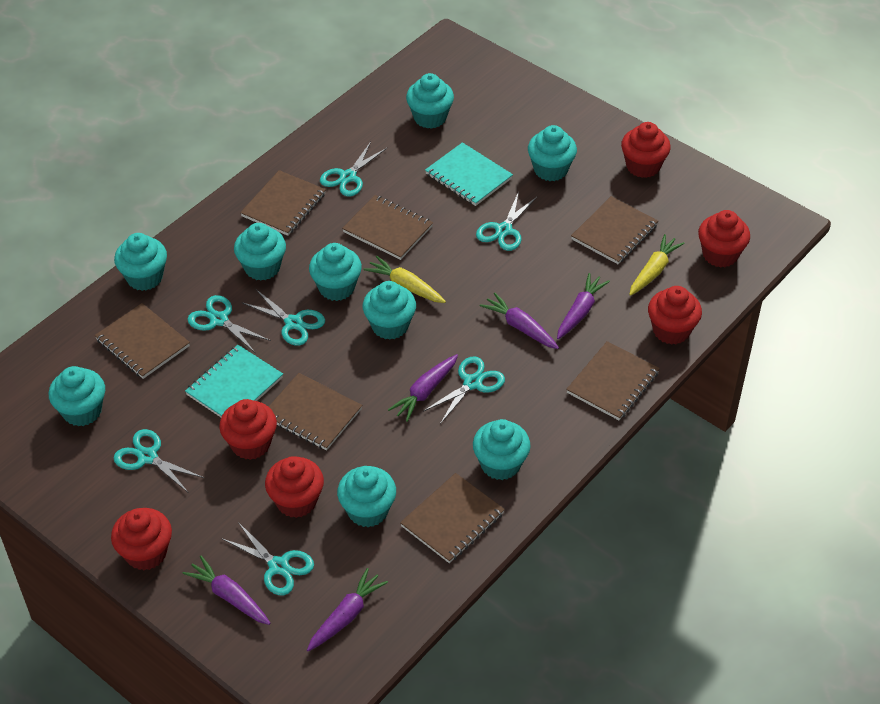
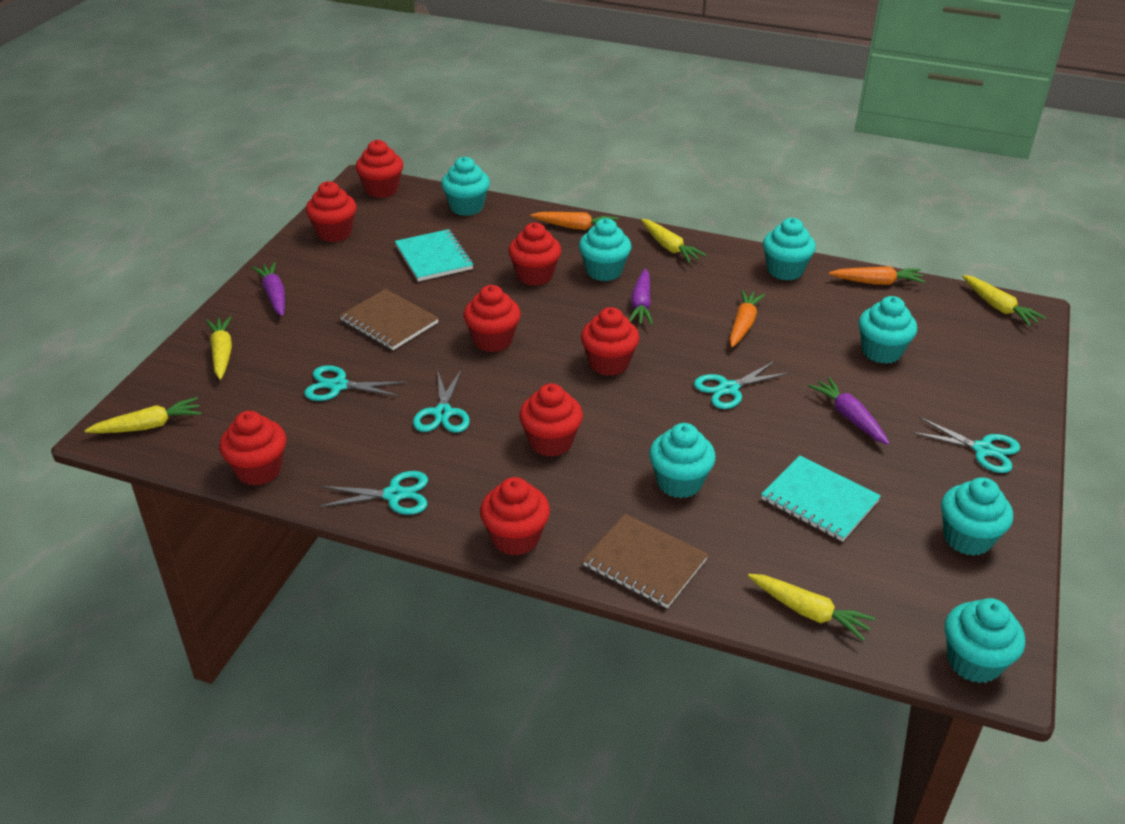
brown notebook: 7 -> 2
orange carrot: 0 -> 3
purple carrot: 5 -> 3
red cupcake: 6 -> 8
turquoise cupcake: 9 -> 7
turquoise scissors: 7 -> 5
yellow carrot: 2 -> 5

